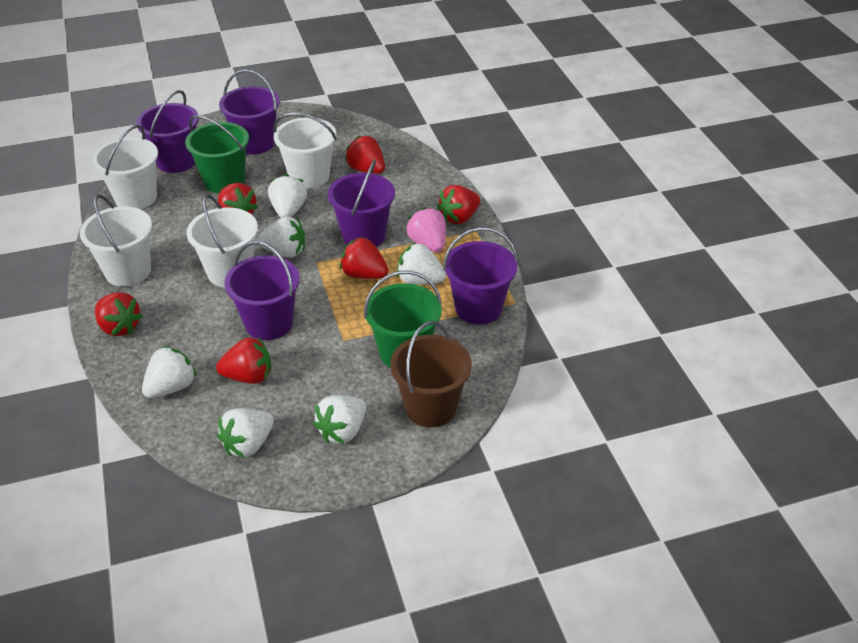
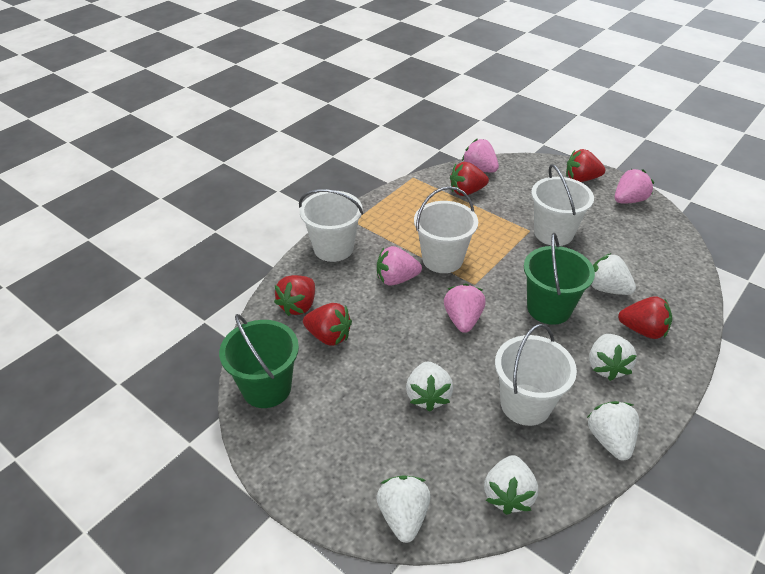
brown bucket: 1 -> 0
pink strawberry: 1 -> 4
purple bucket: 5 -> 0
red strawberry: 6 -> 5

